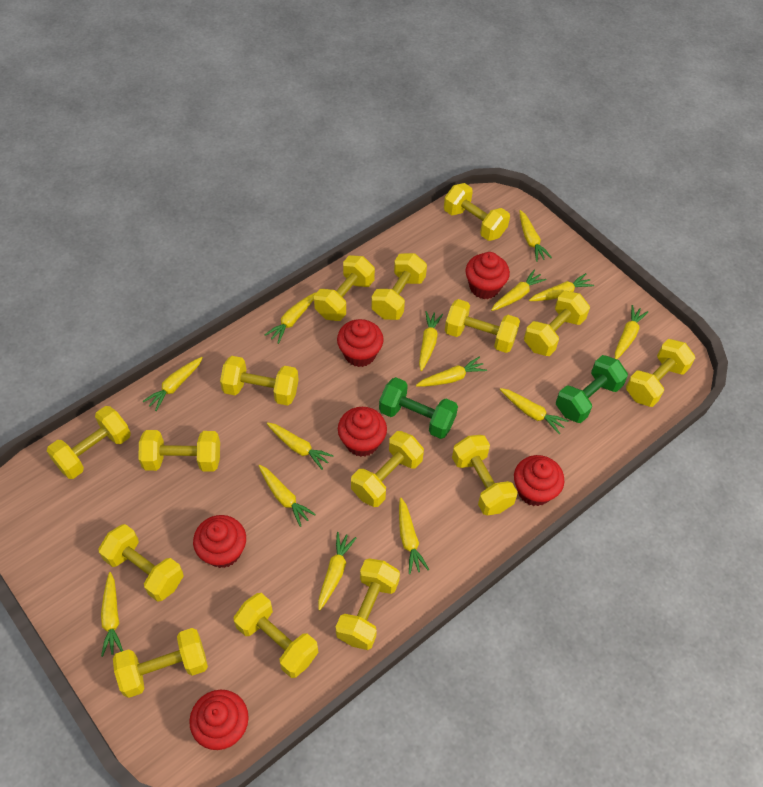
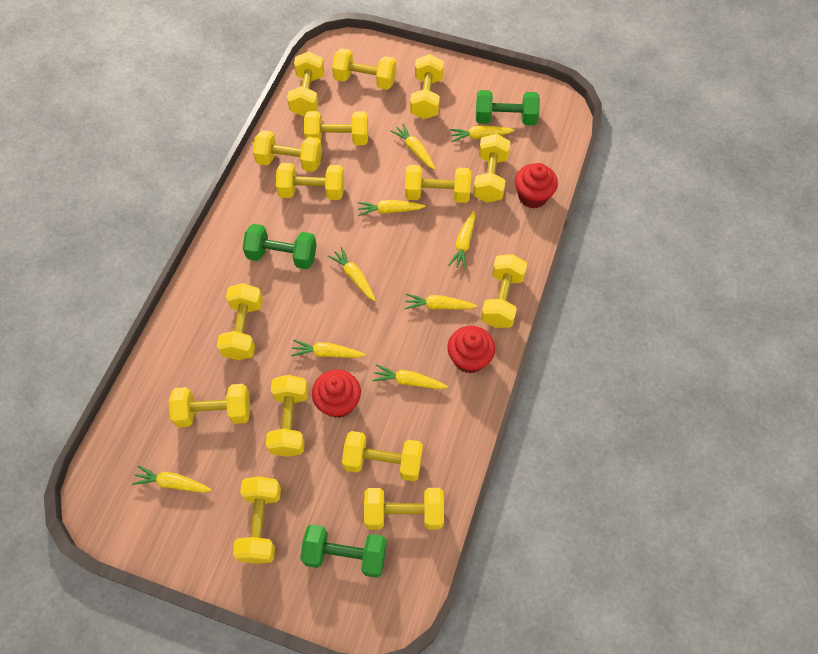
green dumbbell: 2 -> 3
red cupcake: 6 -> 3
yellow carrot: 14 -> 9

